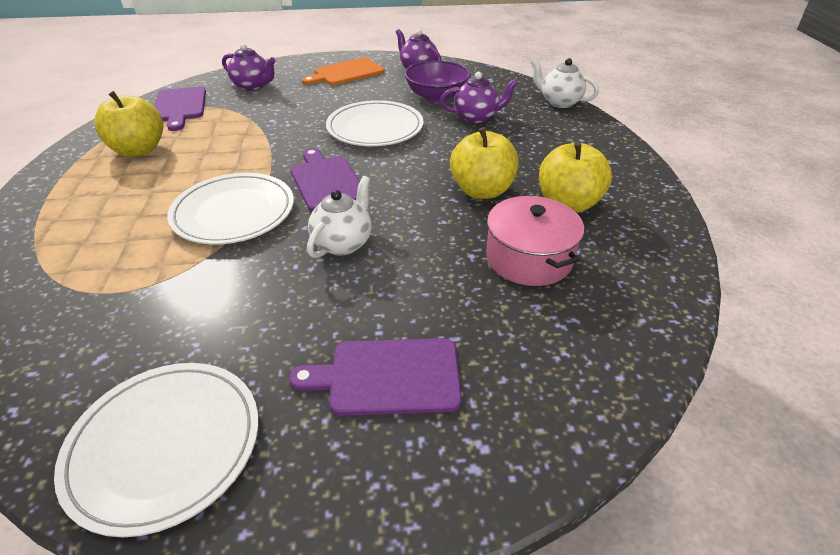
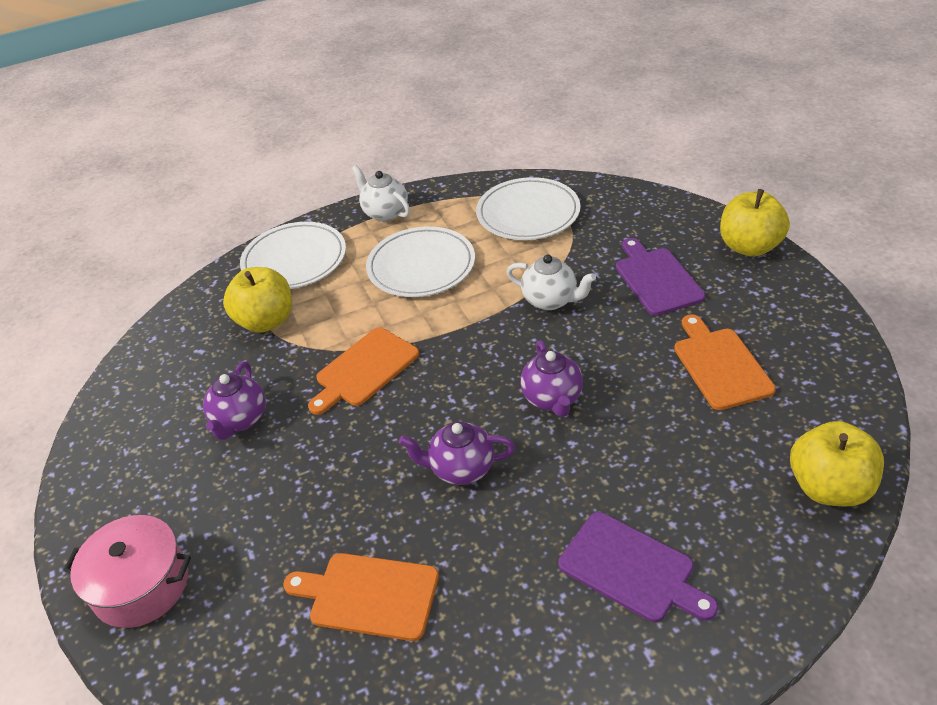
orange cutting board: 1 -> 3
purple bowl: 1 -> 0
purple cutting board: 3 -> 2

